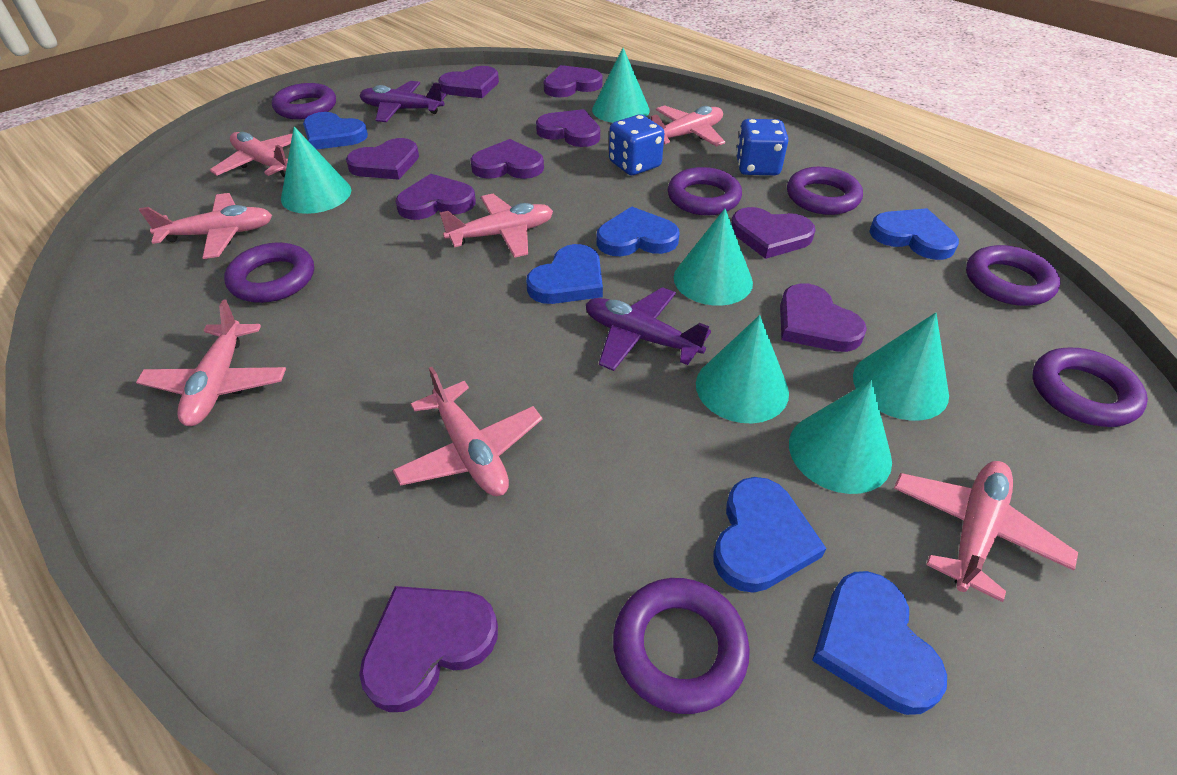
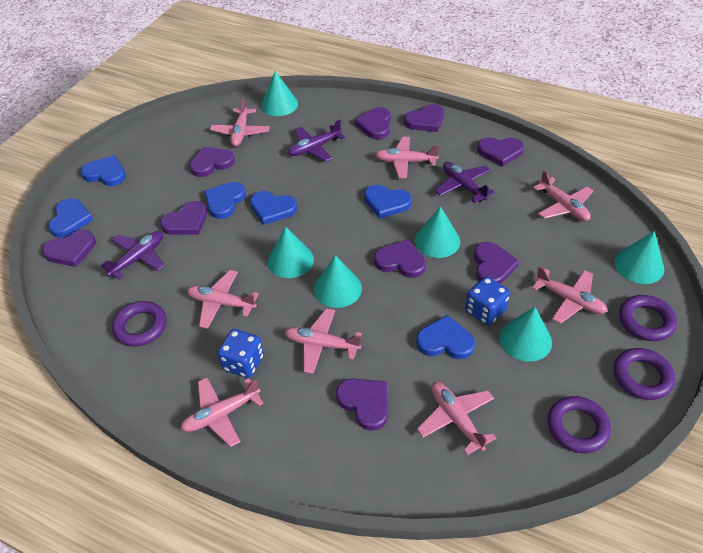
pink plane: 7 -> 8
purple plane: 2 -> 3
purple ring: 7 -> 4

